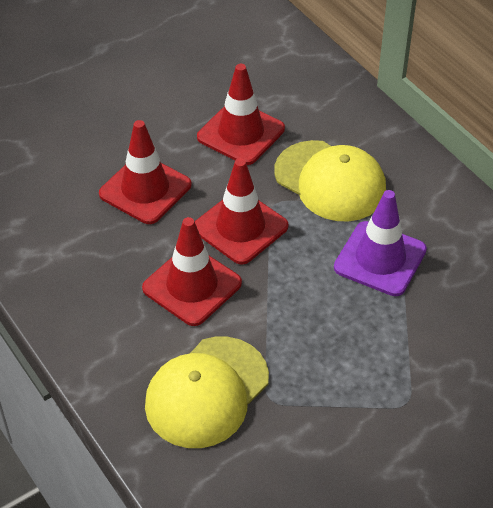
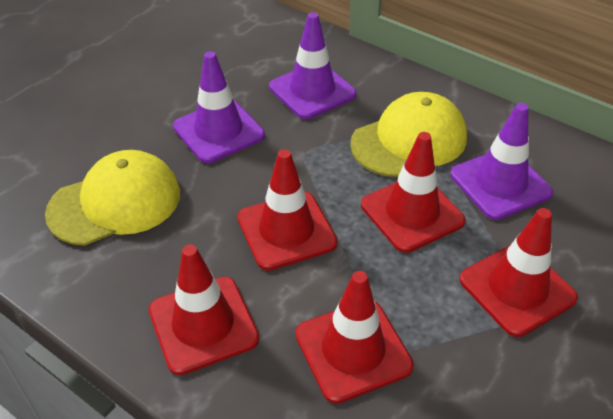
purple traffic cone: 1 -> 3
red traffic cone: 4 -> 5

